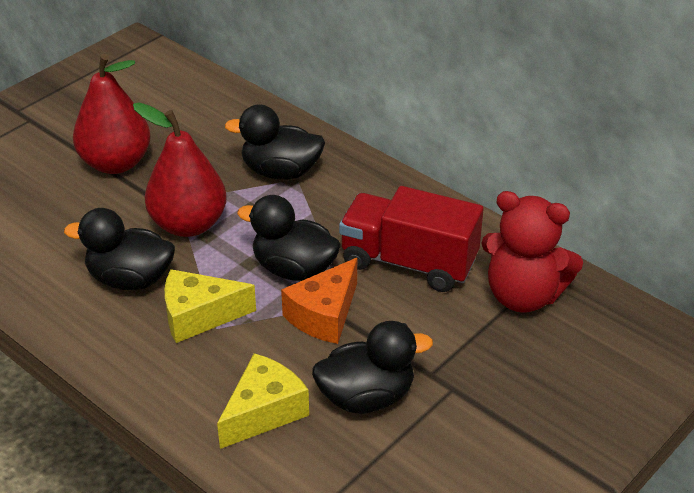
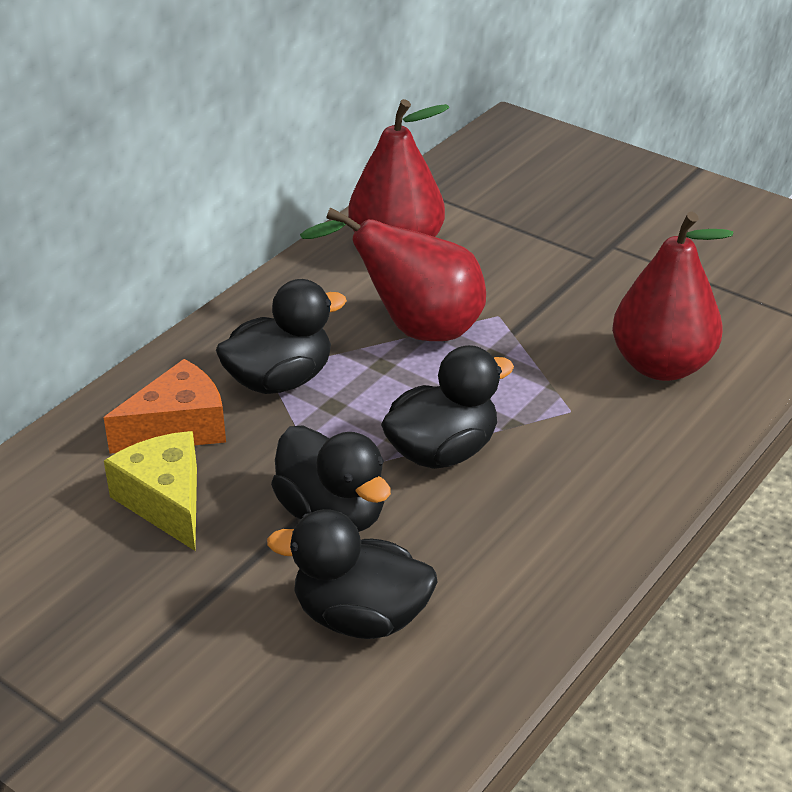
red pear: 2 -> 3
red teddy bear: 1 -> 0
red truck: 1 -> 0
yellow cheese: 2 -> 1

